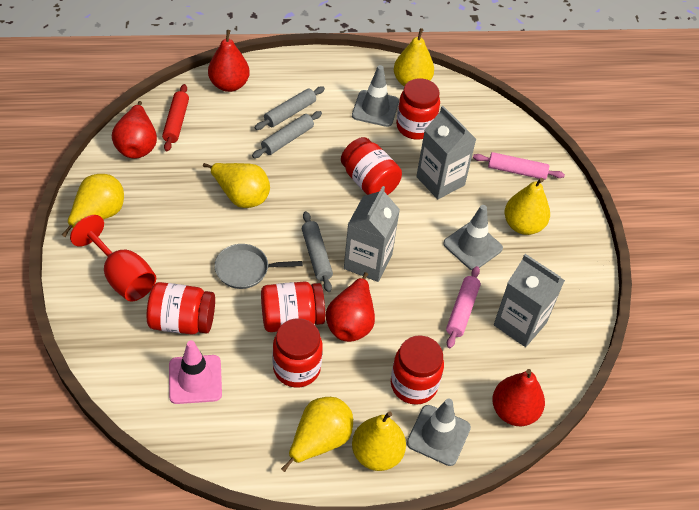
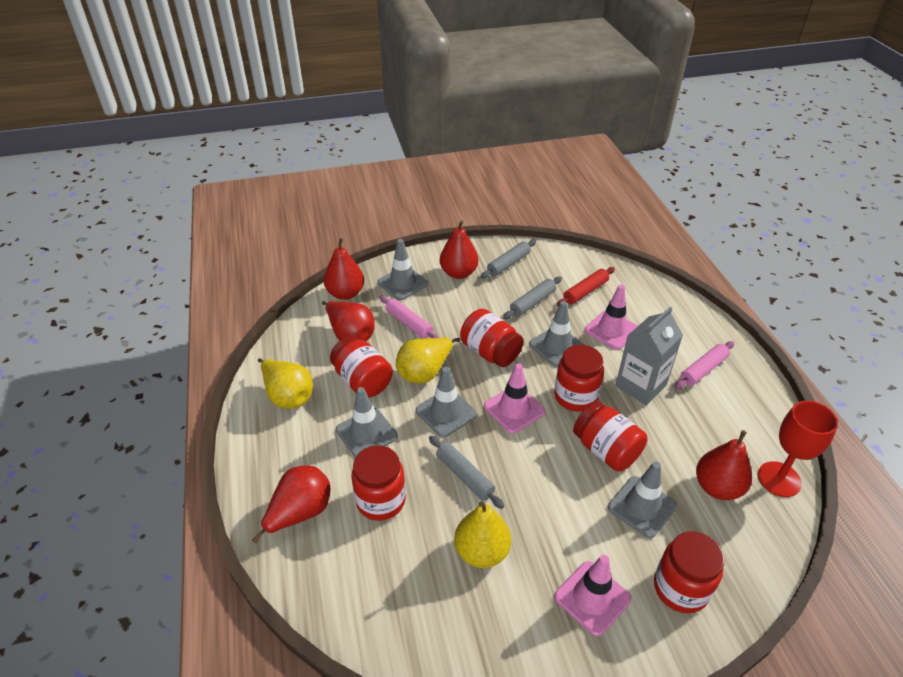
grey carton: 3 -> 1
grey pan: 1 -> 0
grey traffic cone: 3 -> 5
pink traffic cone: 1 -> 3
red pear: 4 -> 5
yellow pear: 6 -> 3

